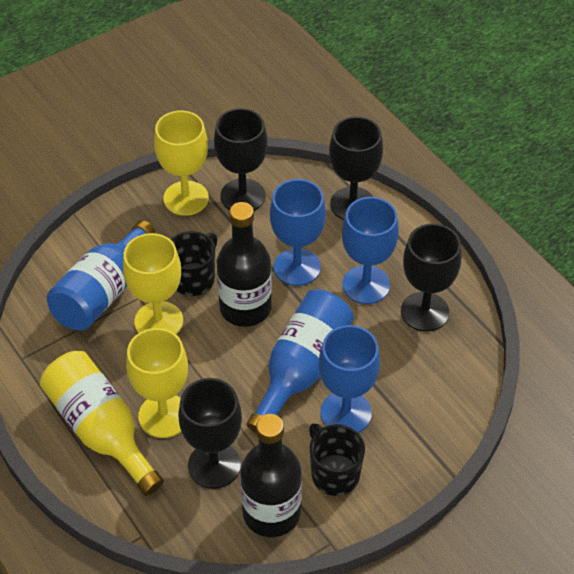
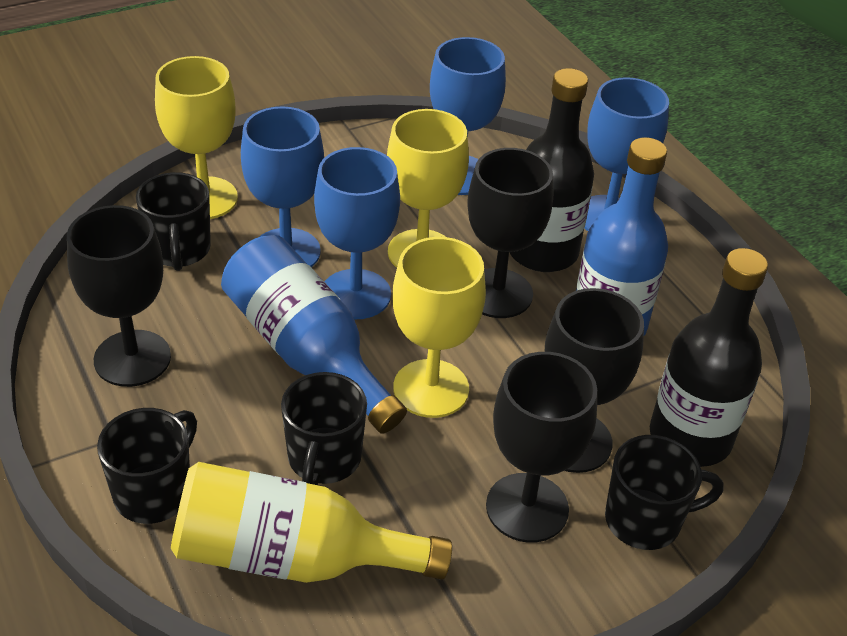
black mug: 2 -> 4
blue goblet: 3 -> 4

